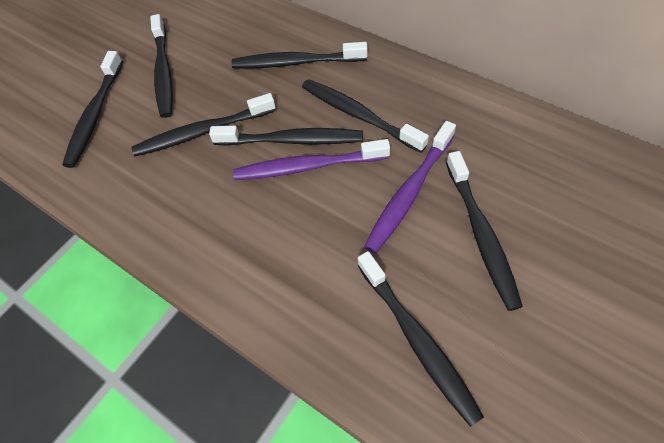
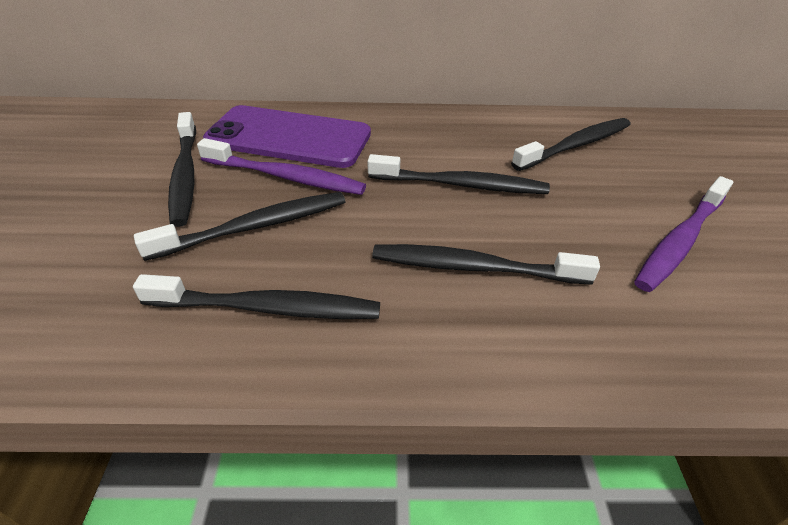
black toothbrush: 8 -> 6
purple phone: 0 -> 1

